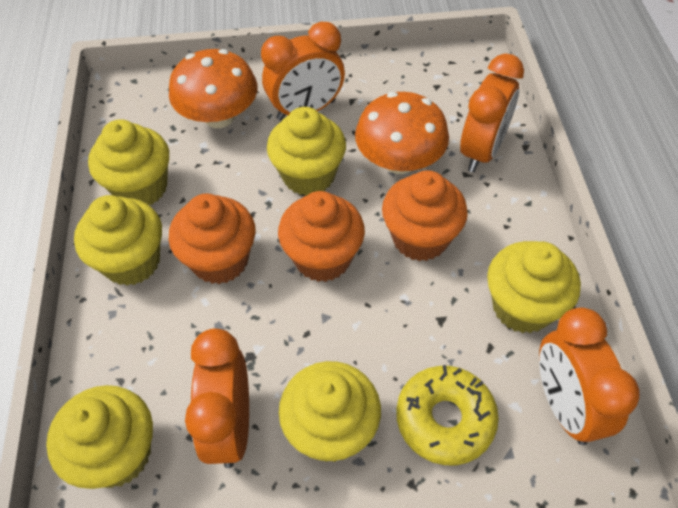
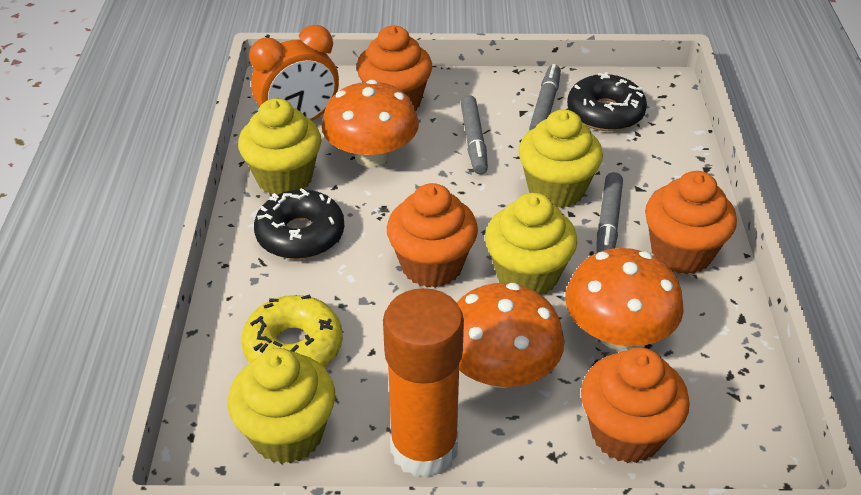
black donut: 0 -> 2
grey marker: 0 -> 3
orange clock: 4 -> 1
orange cupcake: 3 -> 4
orange glue stick: 0 -> 1
orange mushroom: 2 -> 3
yellow cupcake: 6 -> 4

